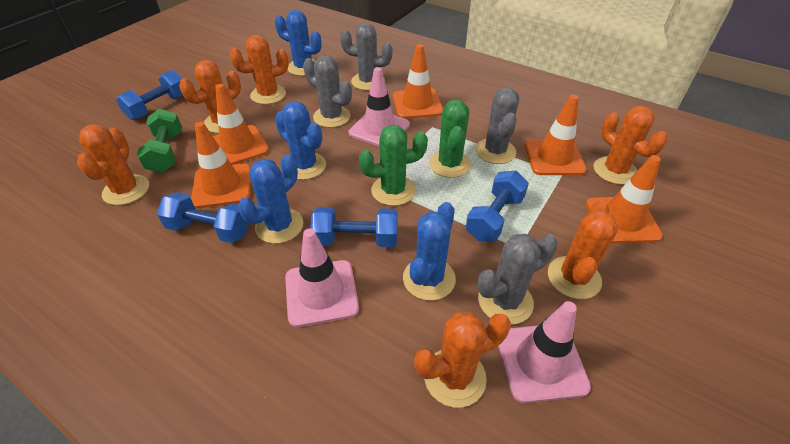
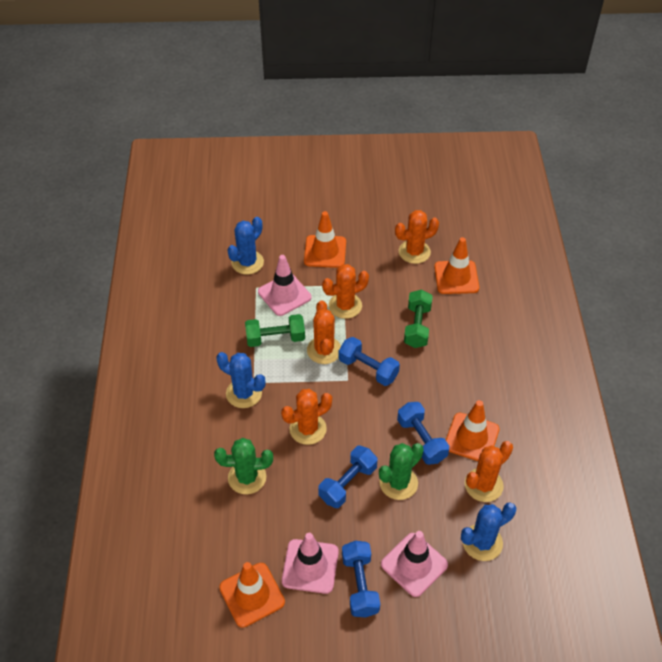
blue cactus: 4 -> 3
green dumbbell: 1 -> 2
grey cactus: 4 -> 0
orange cactus: 6 -> 5
orange traffic cone: 5 -> 4

